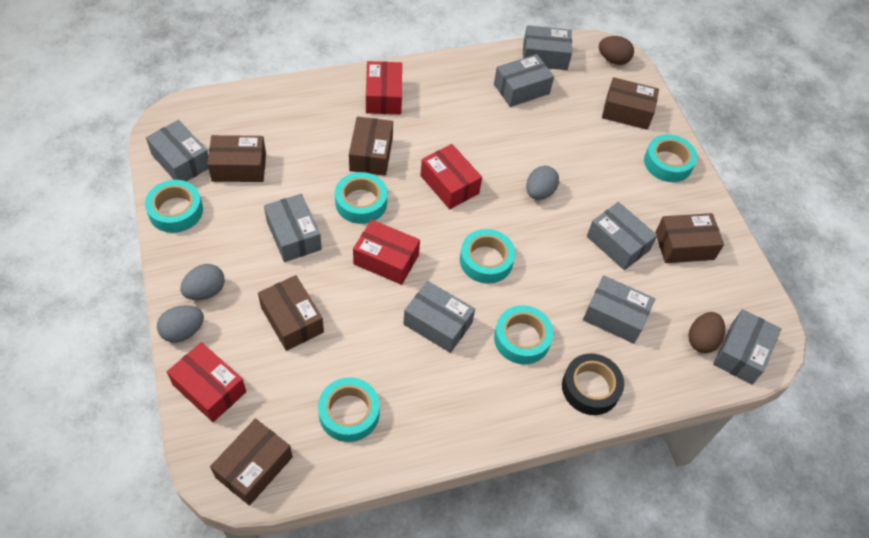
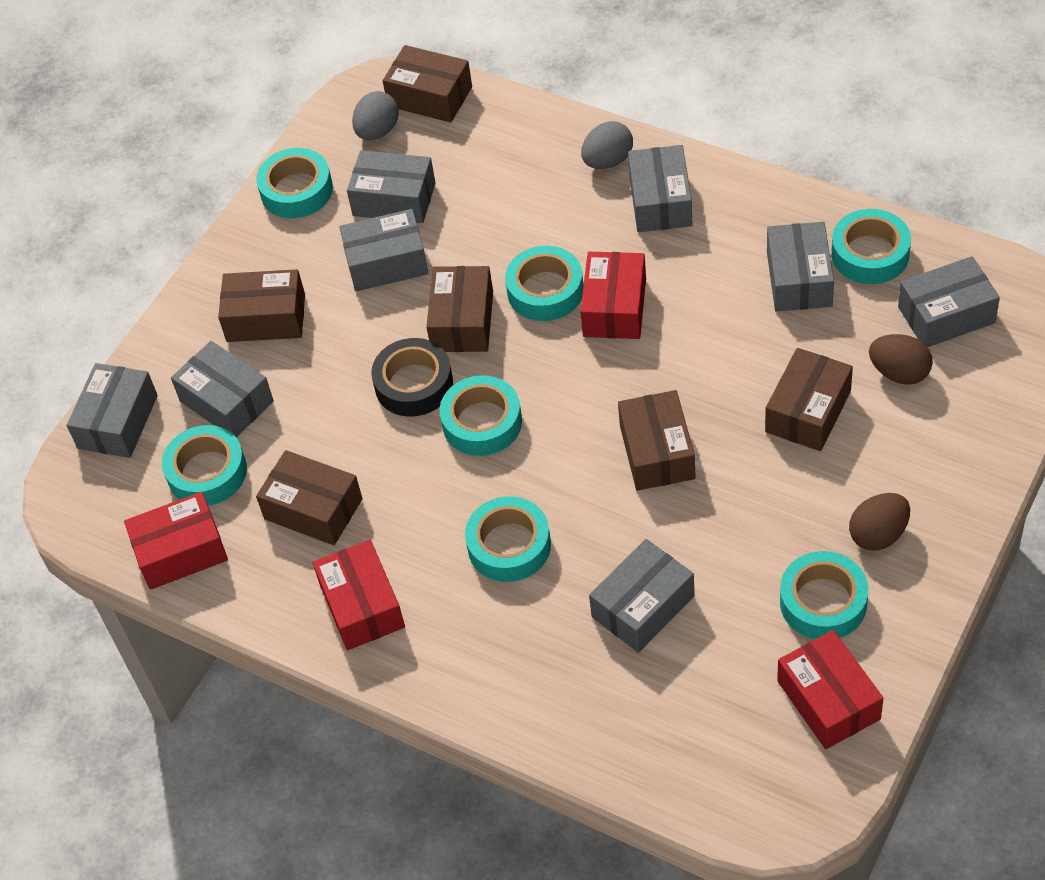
grey egg: 3 -> 2
turquoise tape: 6 -> 7

